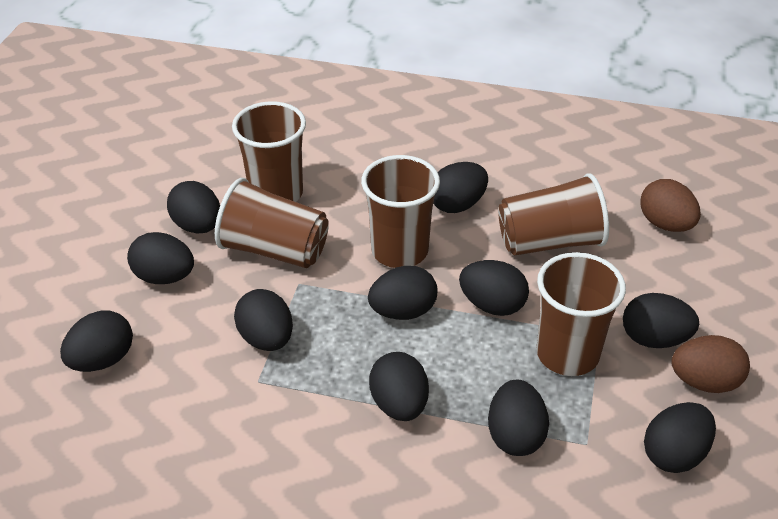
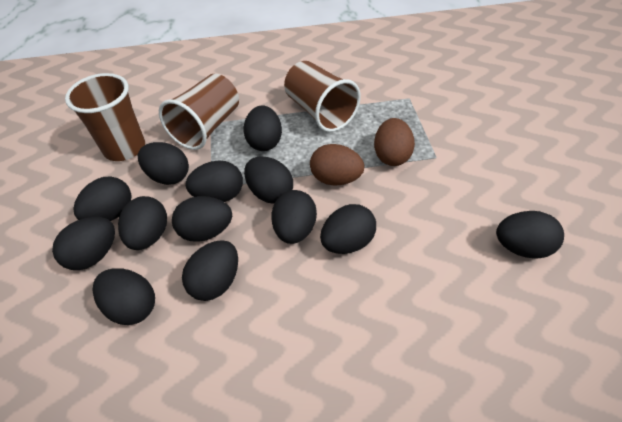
black egg: 11 -> 13
brown cup: 5 -> 3

